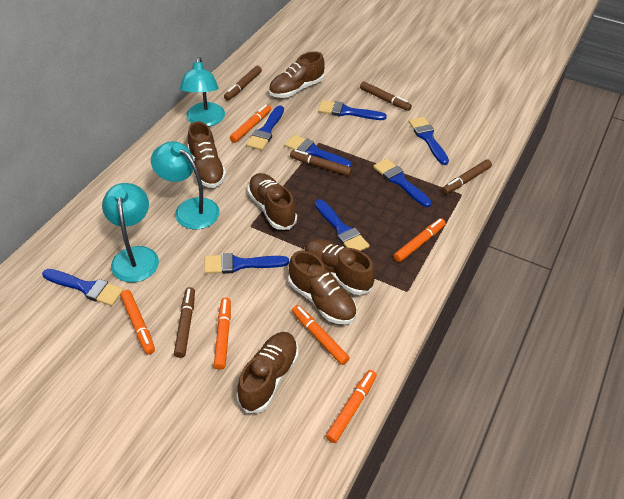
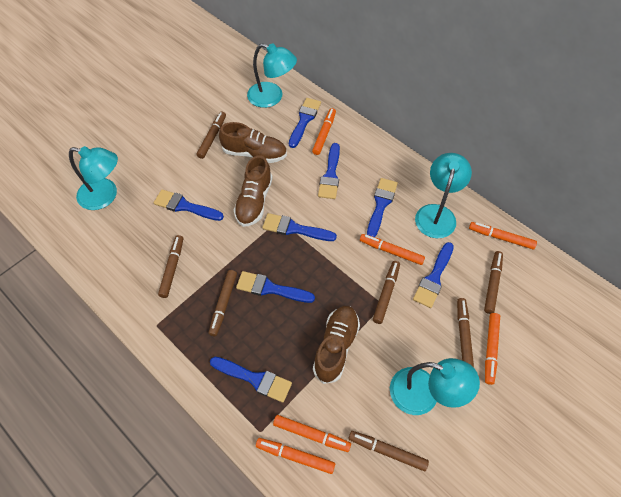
brown marker: 5 -> 7
brown shoe: 6 -> 3
turquoise lamp: 3 -> 4

